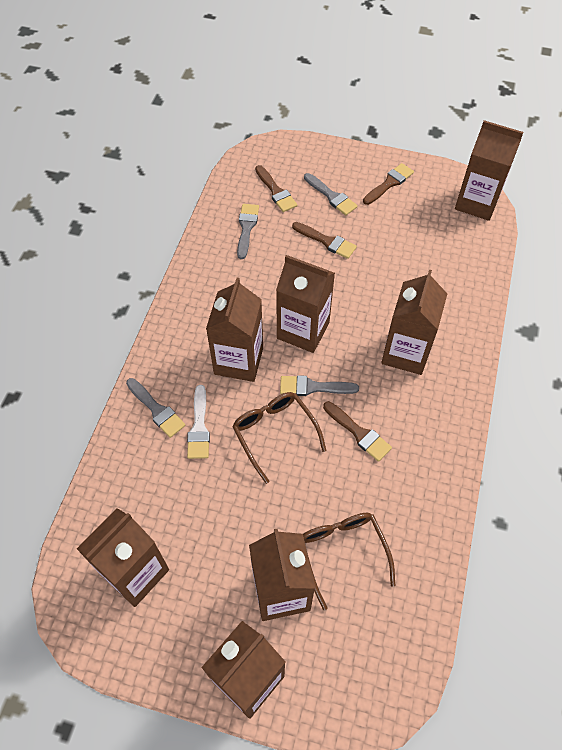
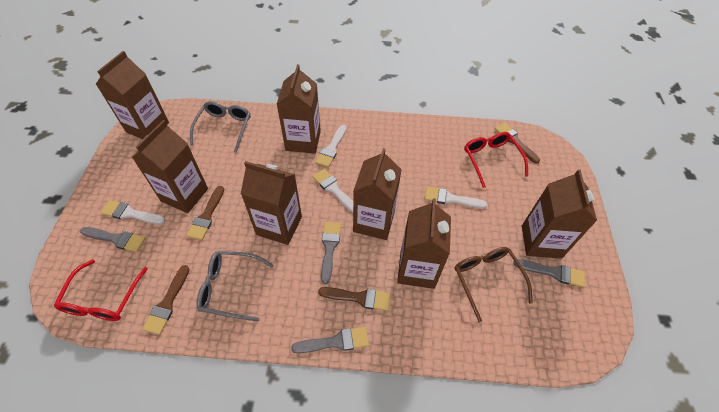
brown glasses: 2 -> 1
grey glasses: 0 -> 2
red glasses: 0 -> 2
white brush: 1 -> 4

